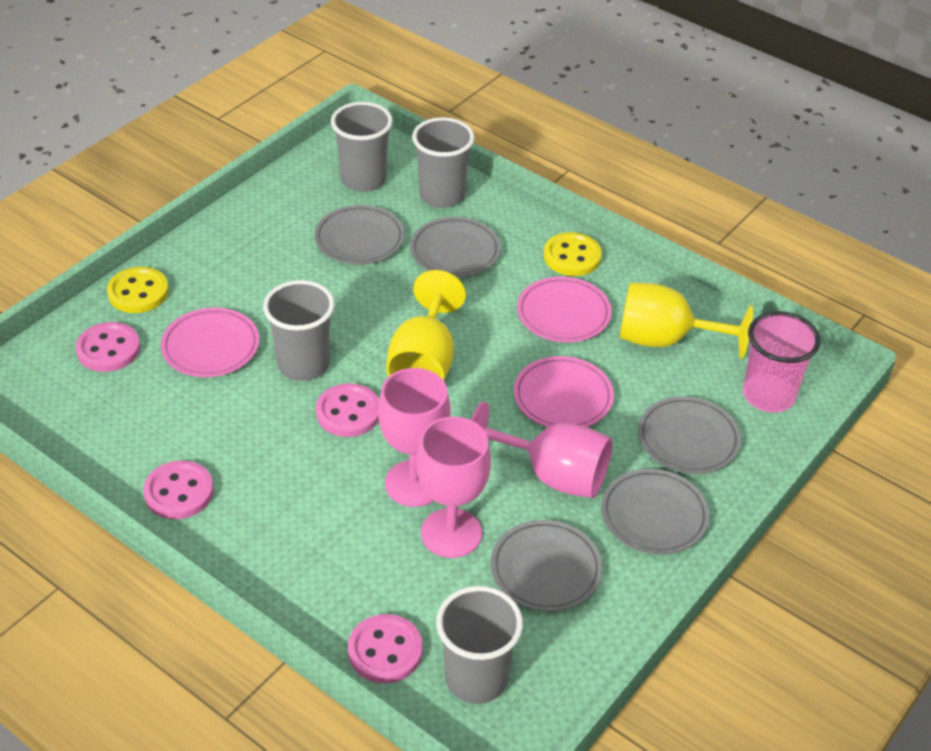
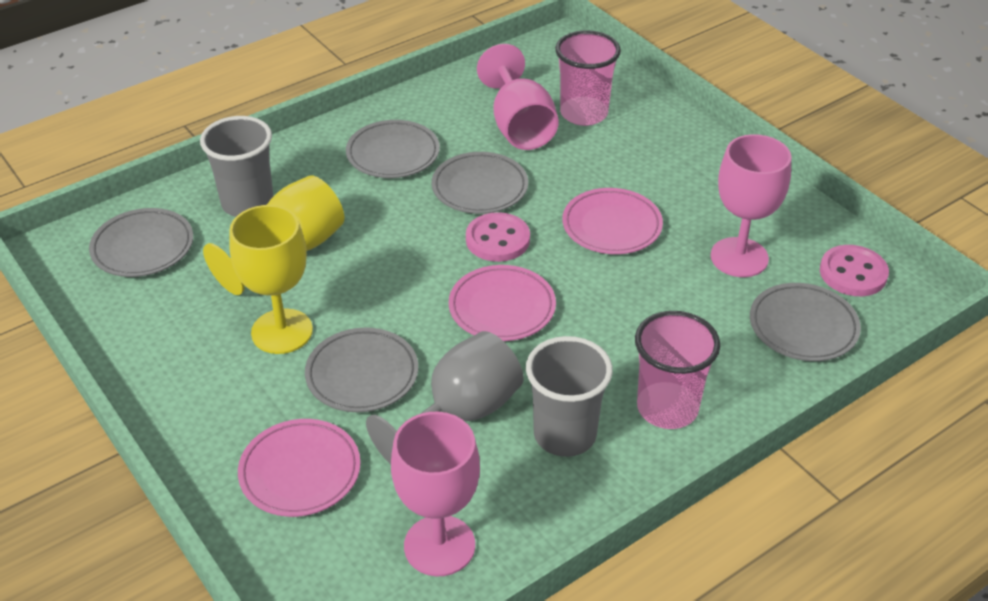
grey cup: 4 -> 2
grey goblet: 0 -> 1
pink button: 4 -> 2
pink cup: 1 -> 2
yellow button: 2 -> 0

